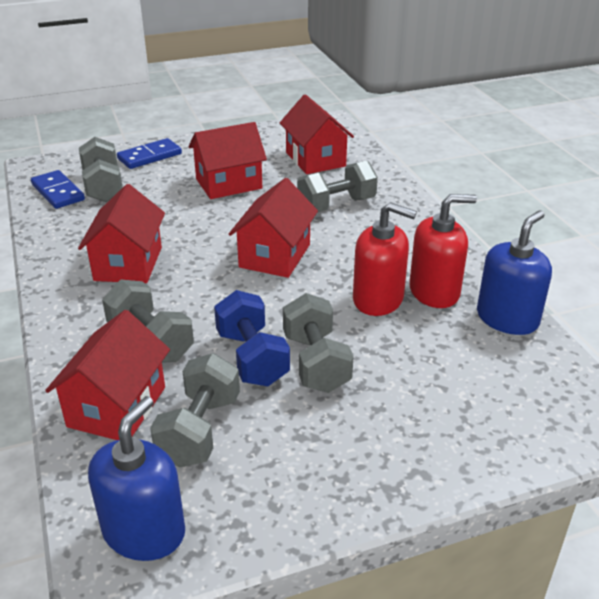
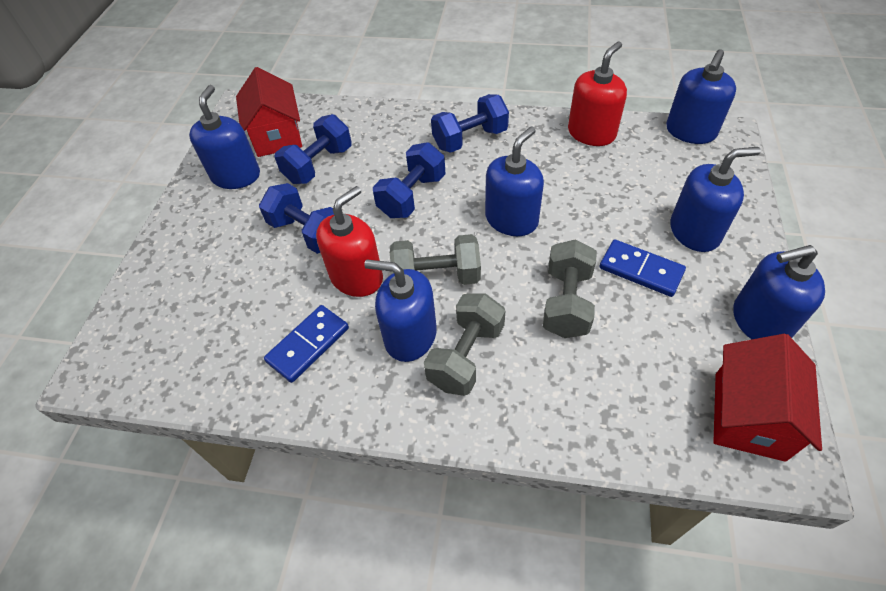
blue dumbbell: 1 -> 4
blue soap dispenser: 2 -> 6
grey dumbbell: 5 -> 3
red house: 5 -> 2

